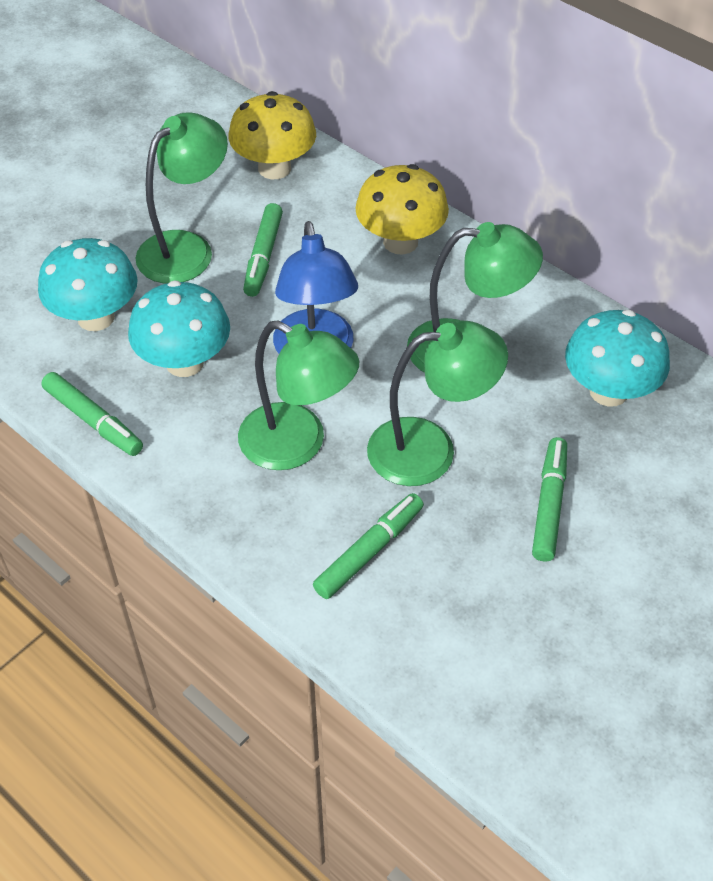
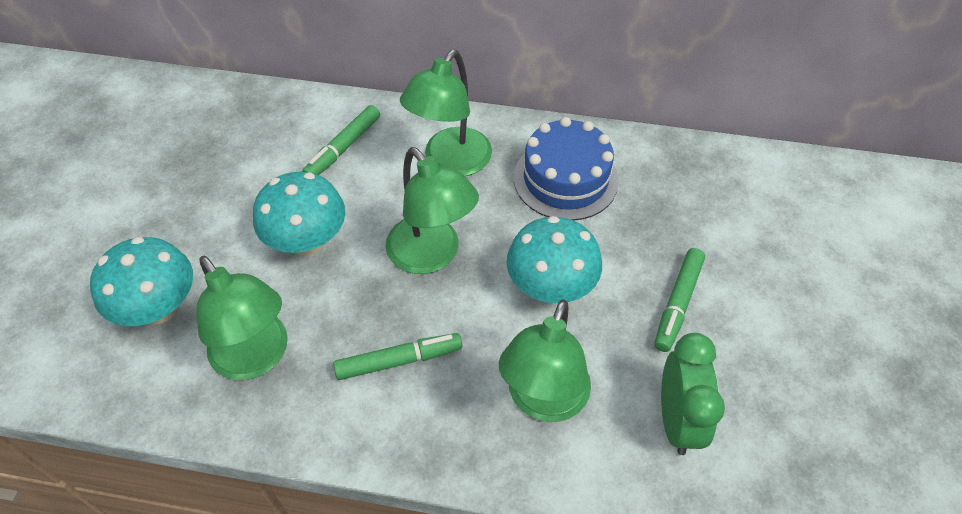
blue cake: 0 -> 1
blue lamp: 1 -> 0
green clock: 0 -> 1
green marker: 4 -> 3
yellow mushroom: 2 -> 0

